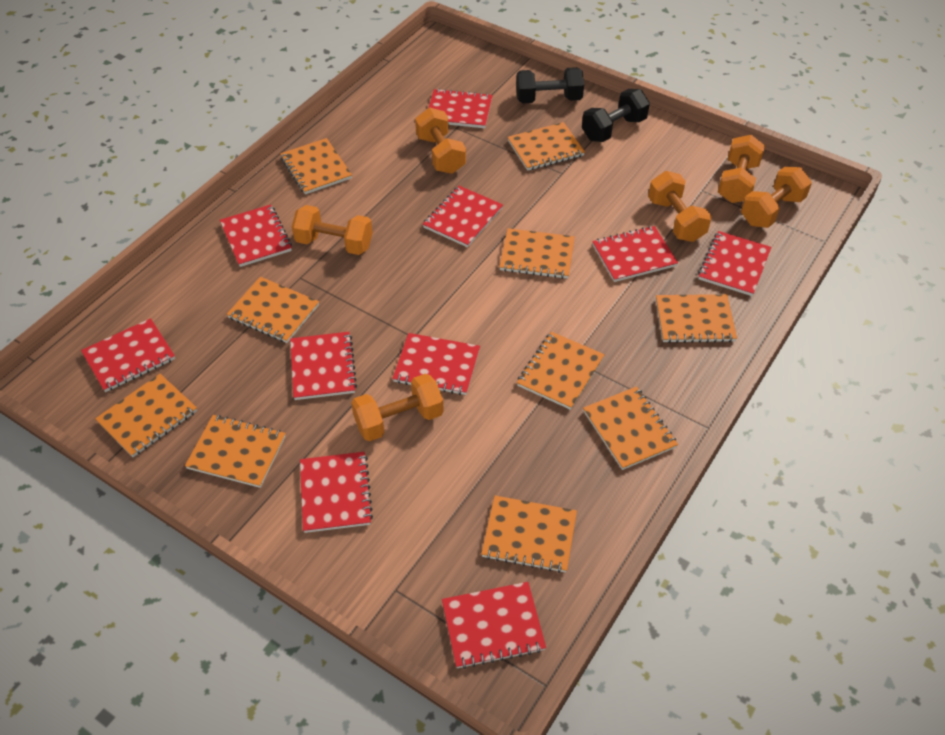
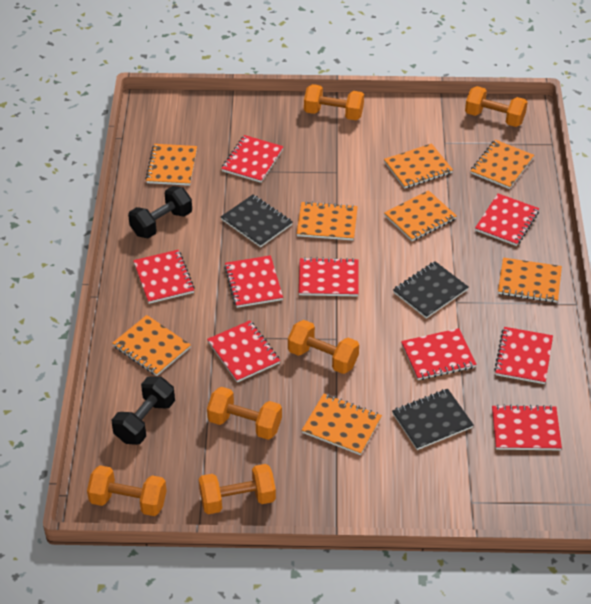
black notebook: 0 -> 3
orange notebook: 10 -> 8
red notebook: 10 -> 9

